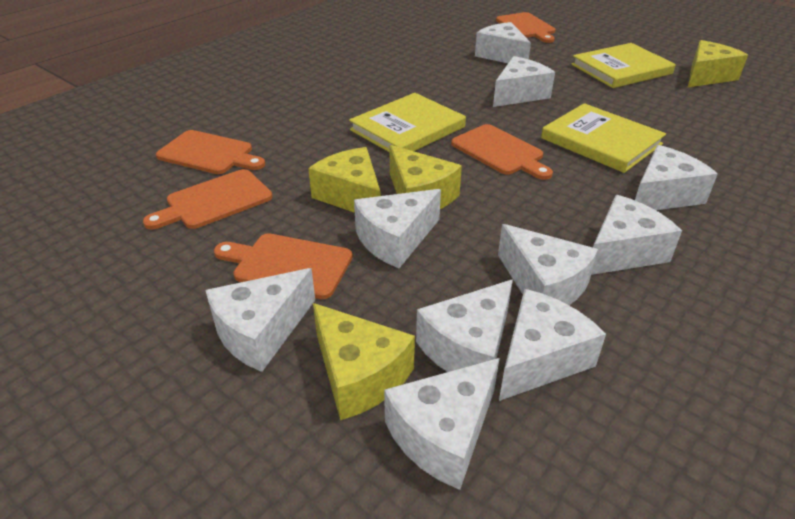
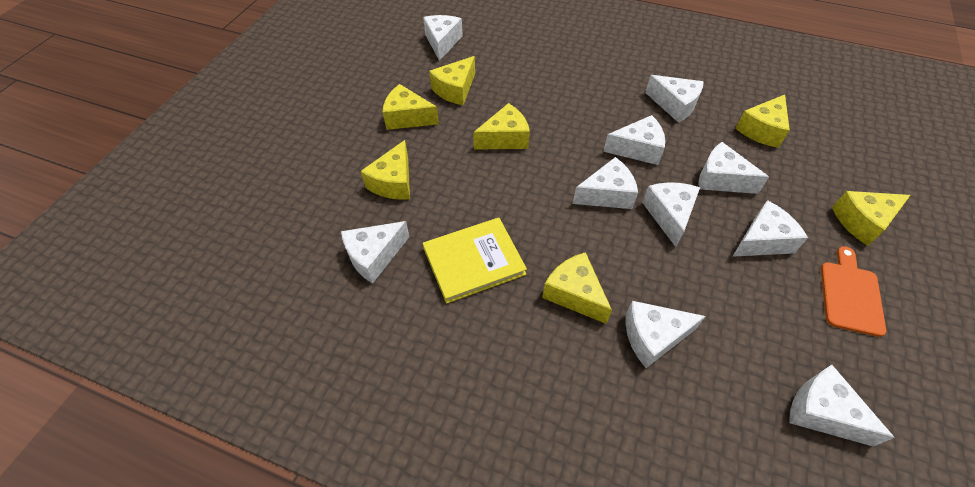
orange cutting board: 5 -> 1
yellow book: 3 -> 1
yellow cheese: 4 -> 7

